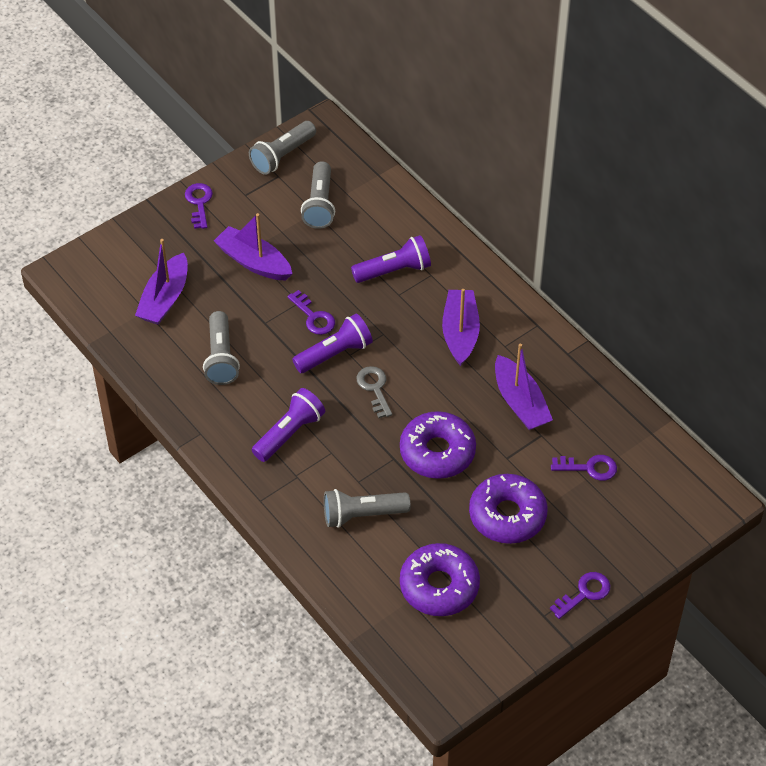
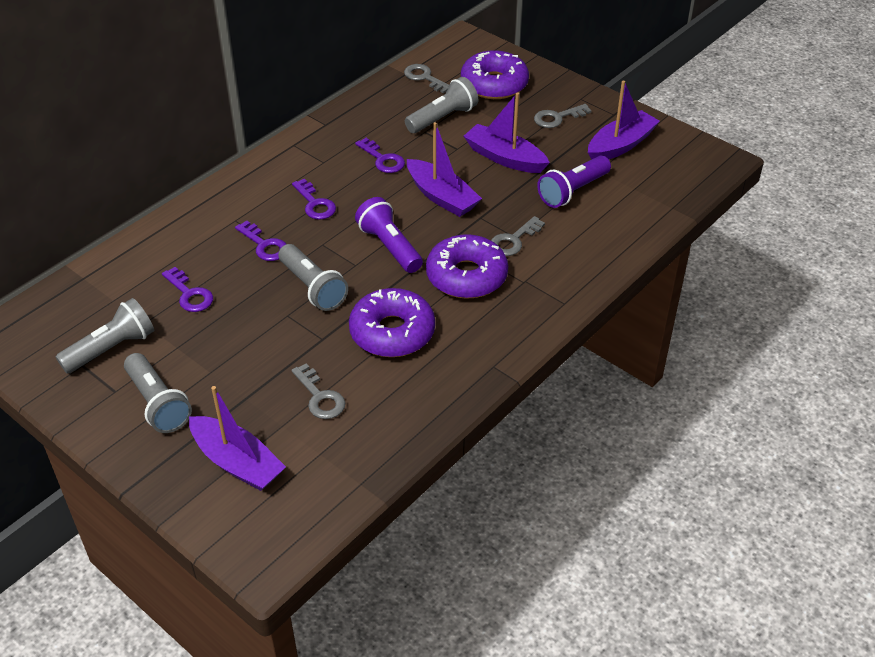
grey key: 1 -> 4
purple flashlight: 3 -> 2

